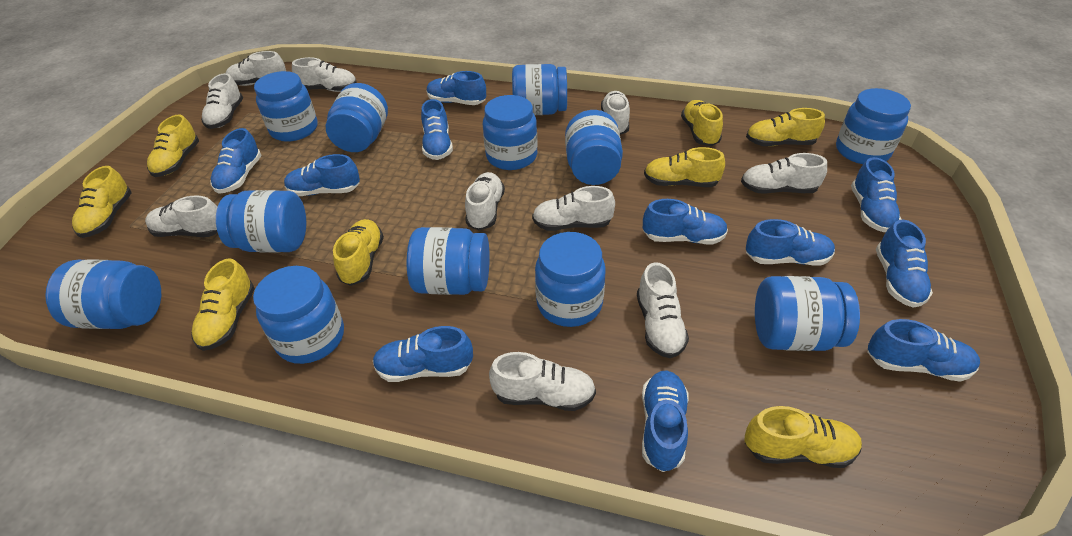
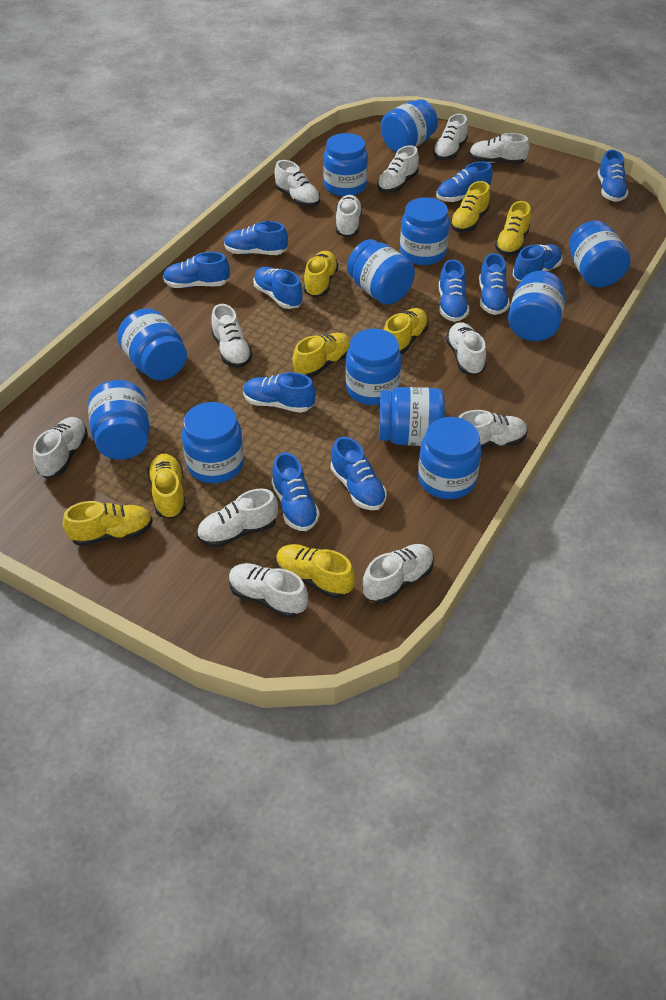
white shoe: 10 -> 12

